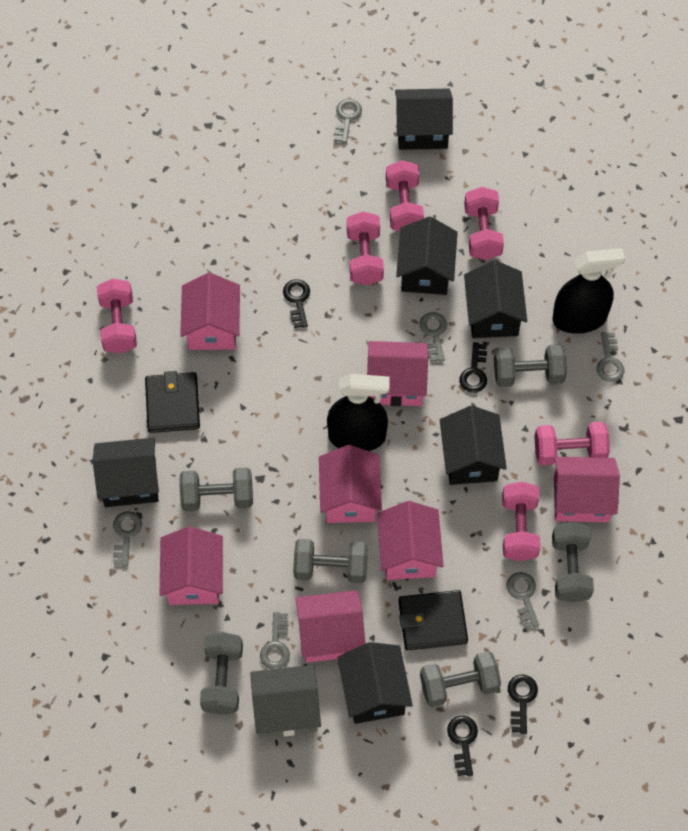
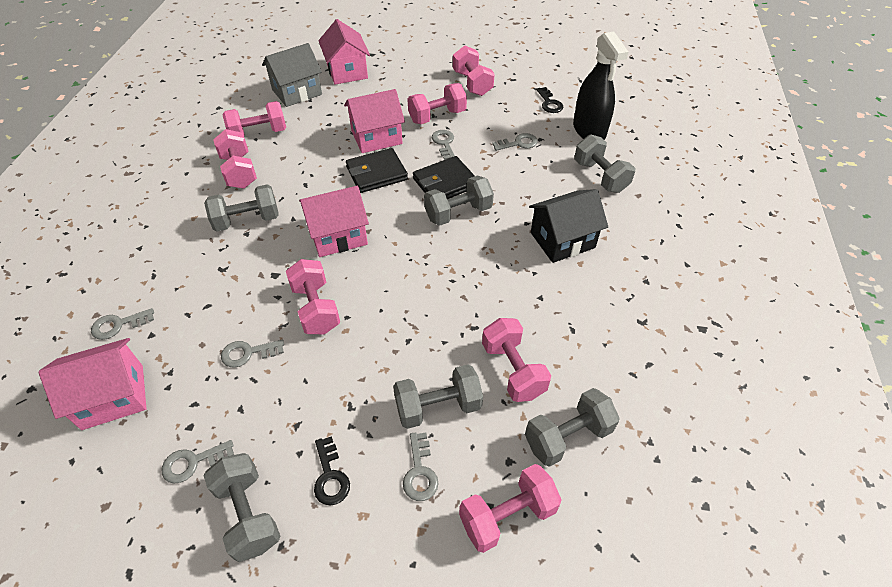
black house: 6 -> 1
black key: 4 -> 2
black spray bottle: 2 -> 1
pink dumbbell: 6 -> 7
pink house: 7 -> 4

